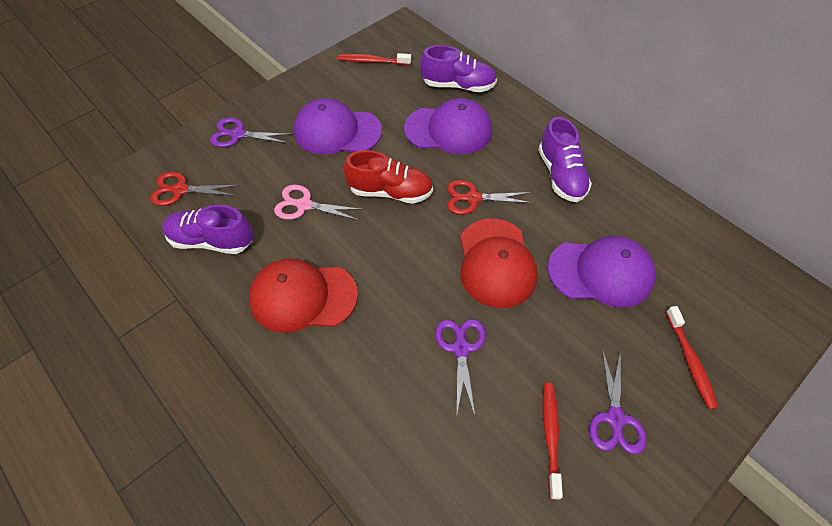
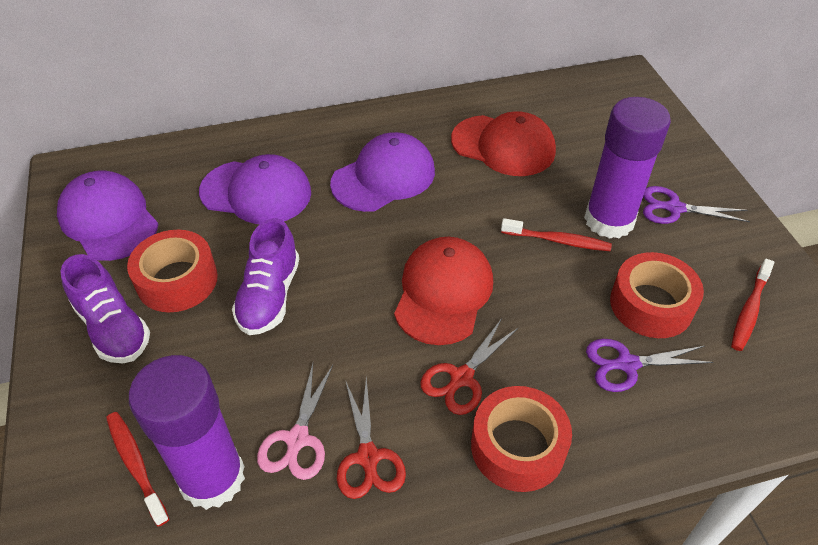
purple glue stick: 0 -> 2
purple scissors: 3 -> 2
purple shoe: 3 -> 2
red shoe: 1 -> 0
red tape: 0 -> 3

